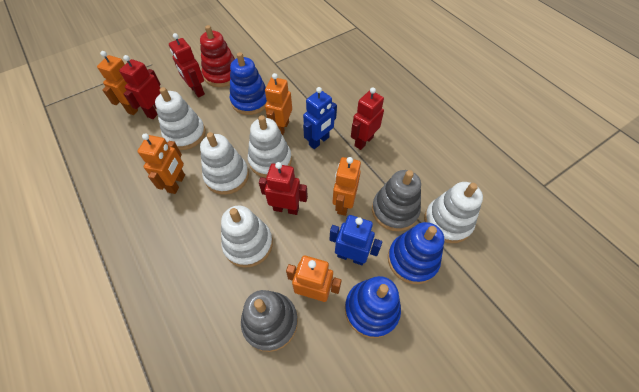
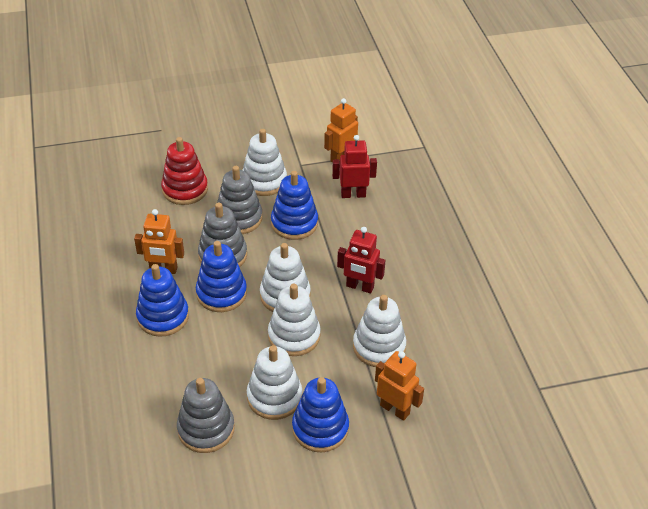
blue robot: 2 -> 0
blue stacking toy: 3 -> 4
grey stacking toy: 2 -> 3
orange robot: 5 -> 3
red robot: 4 -> 2

